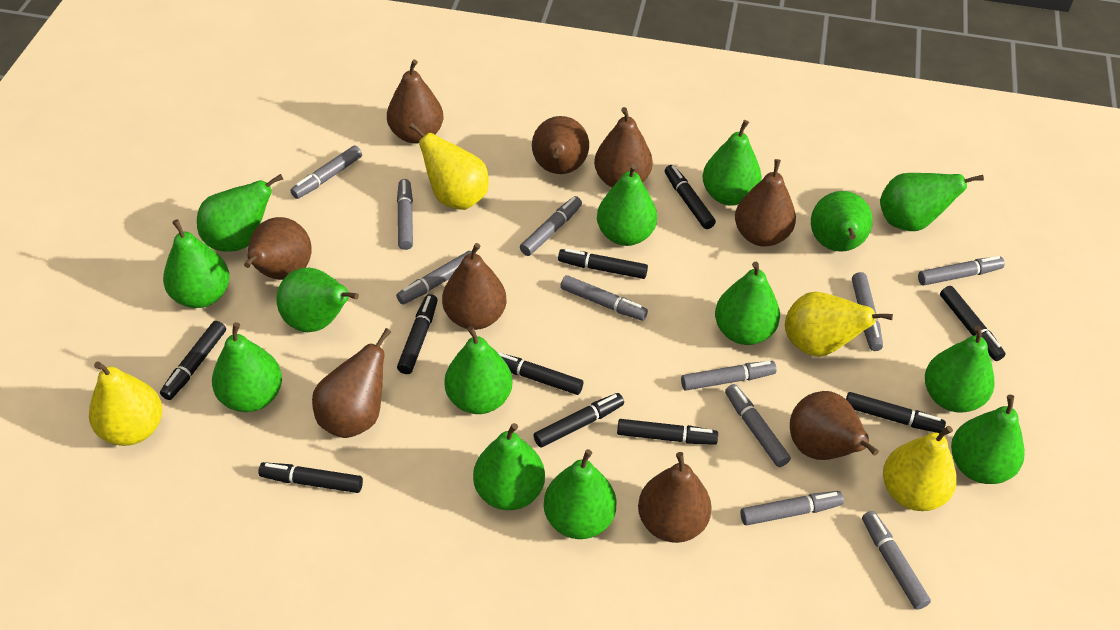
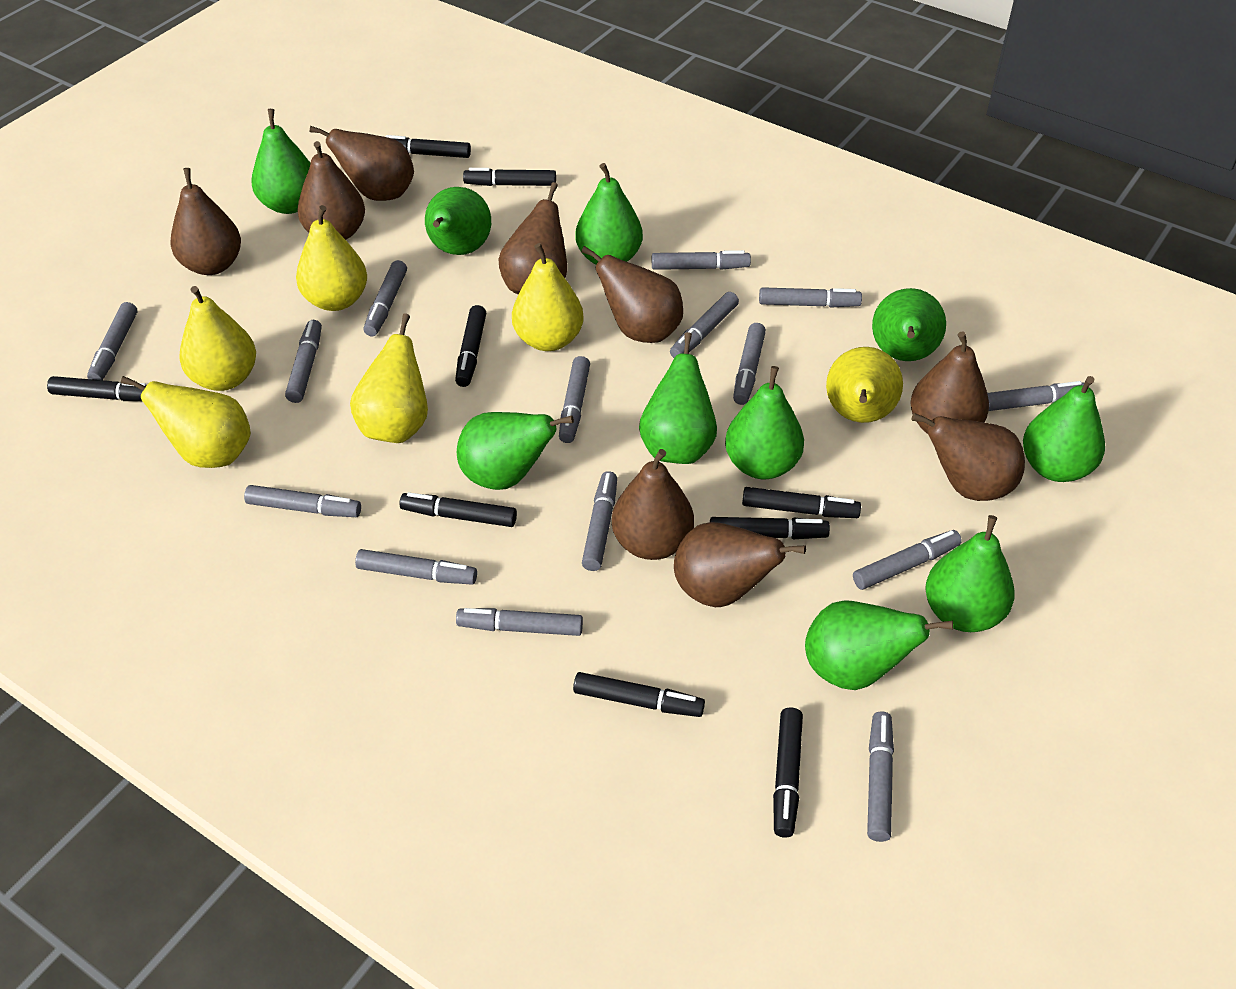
black marker: 10 -> 9
green pear: 14 -> 10
grey marker: 11 -> 15
yellow pear: 4 -> 6

